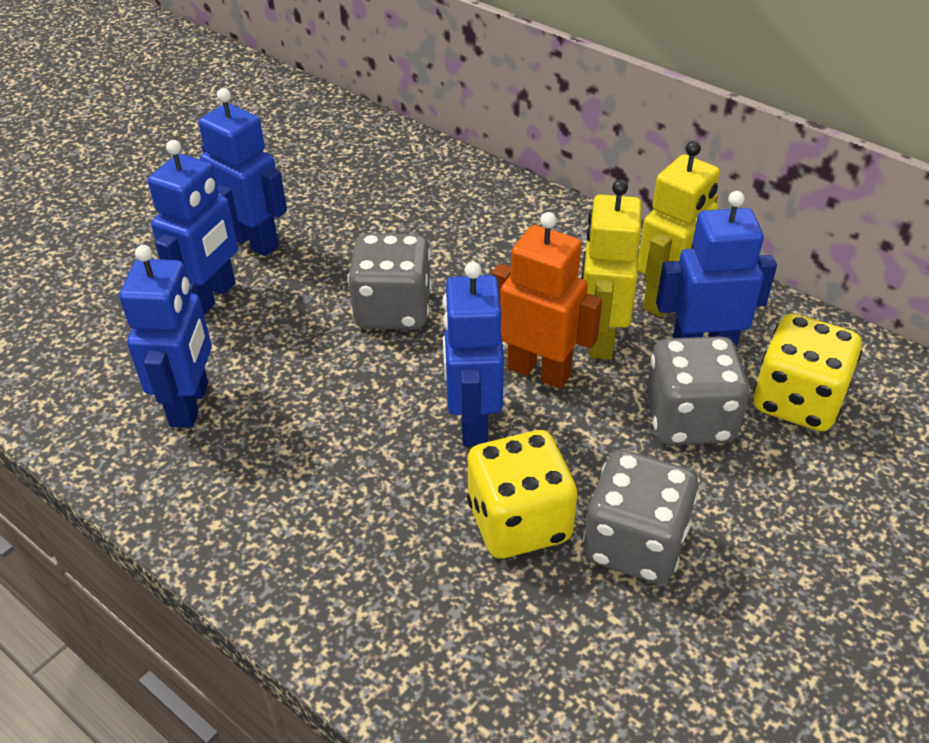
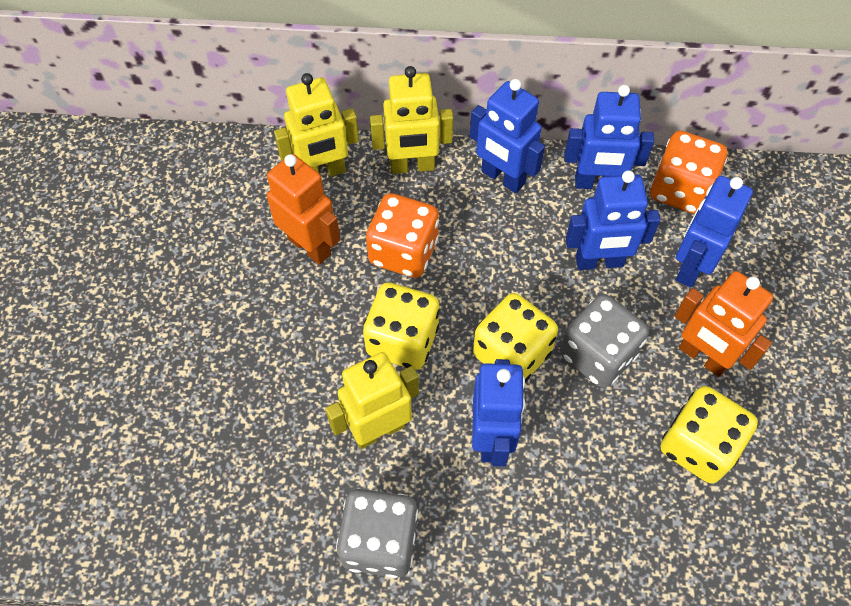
grey dice: 3 -> 2
orange dice: 0 -> 2
orange robot: 1 -> 2
yellow dice: 2 -> 3
yellow robot: 2 -> 3

